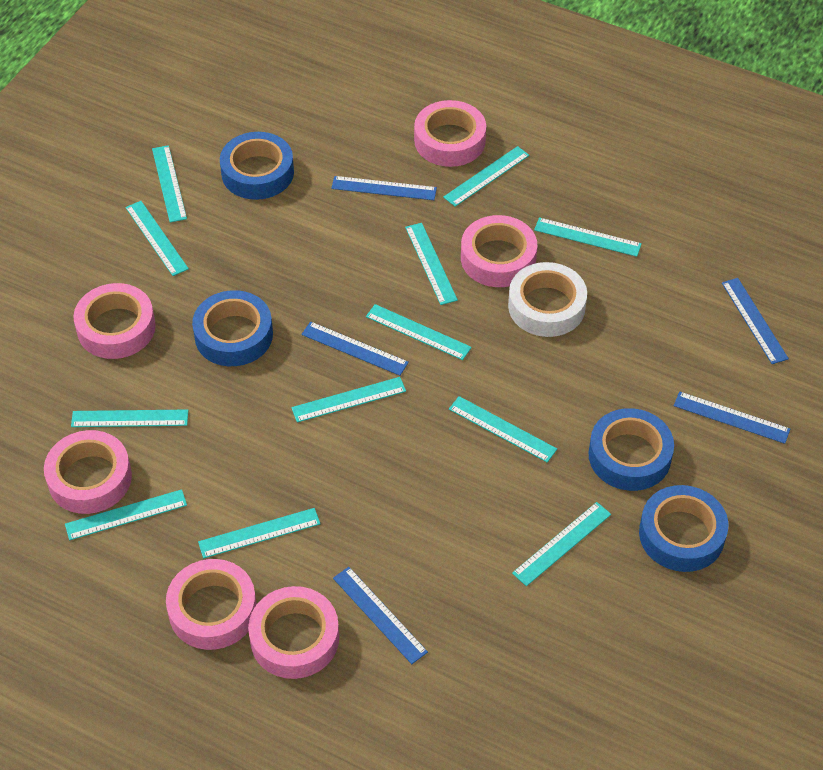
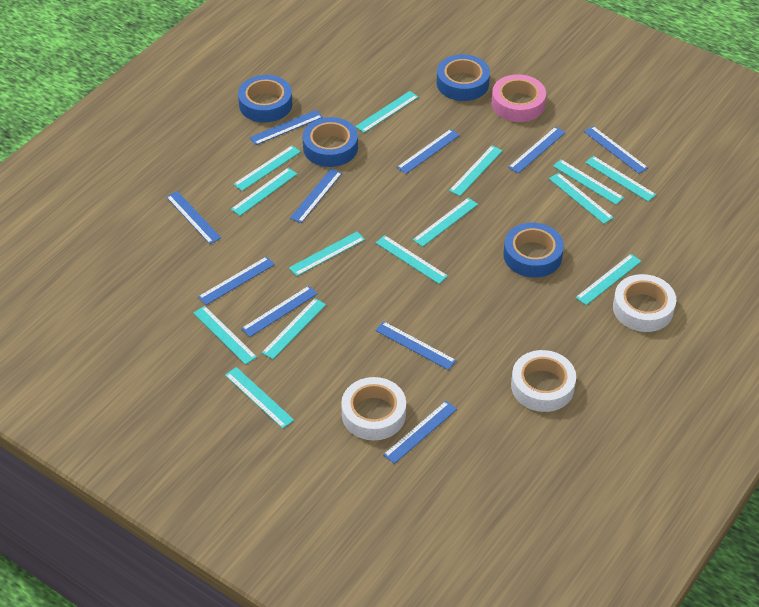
blue ruler: 5 -> 10
pink tape: 6 -> 1
turquoise ruler: 12 -> 14
white tape: 1 -> 3

